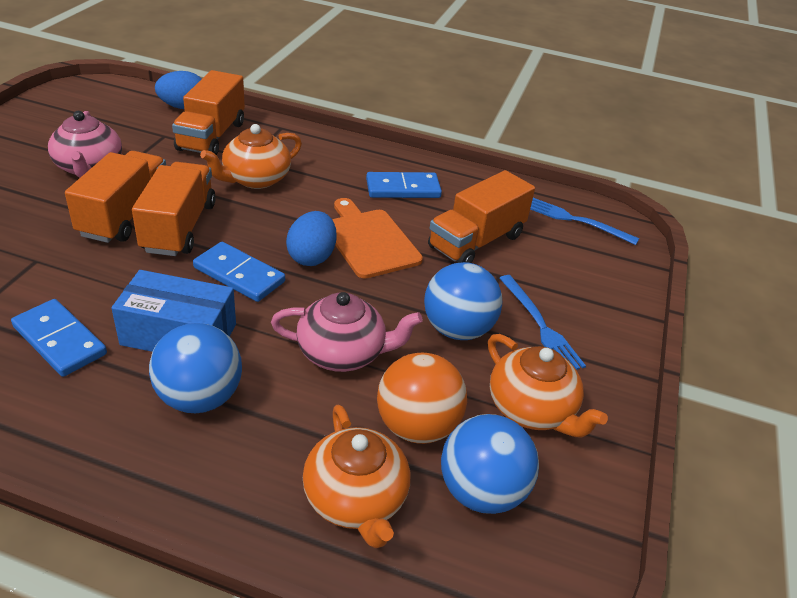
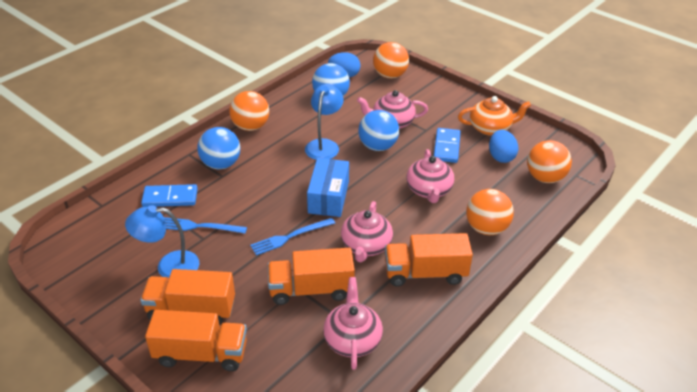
blue domino: 3 -> 2
blue lamp: 0 -> 2
orange ball: 1 -> 4
orange cutting board: 1 -> 0
orange teapot: 3 -> 1
pink teapot: 2 -> 4

